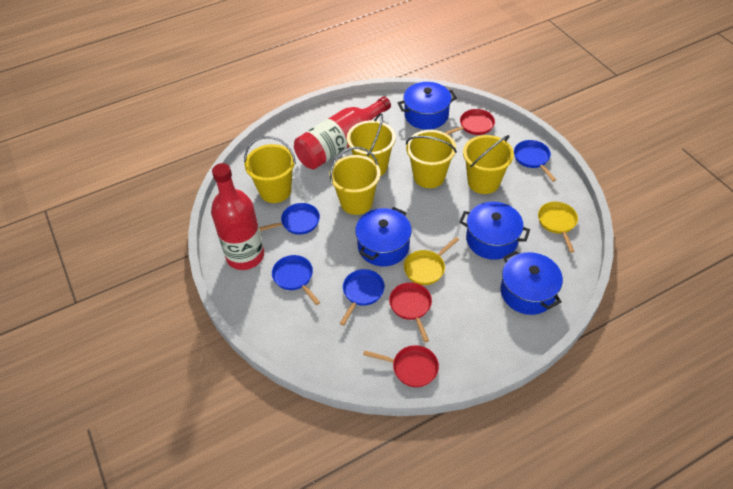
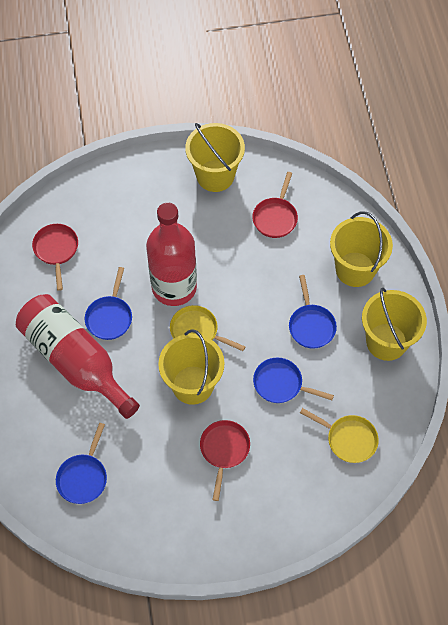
blue pot: 4 -> 0
yellow bucket: 5 -> 4

